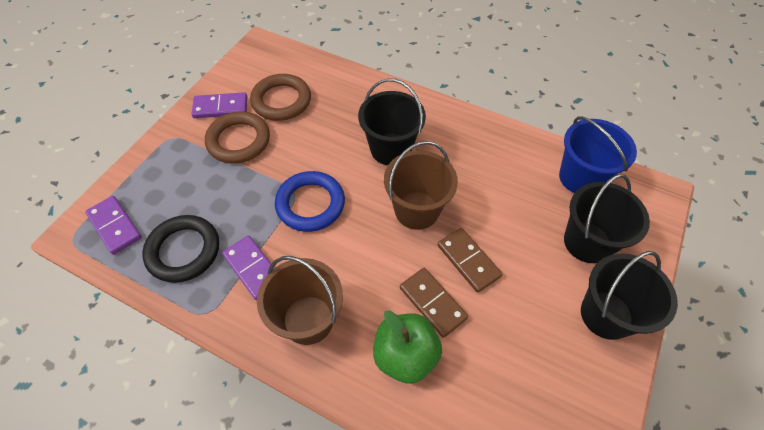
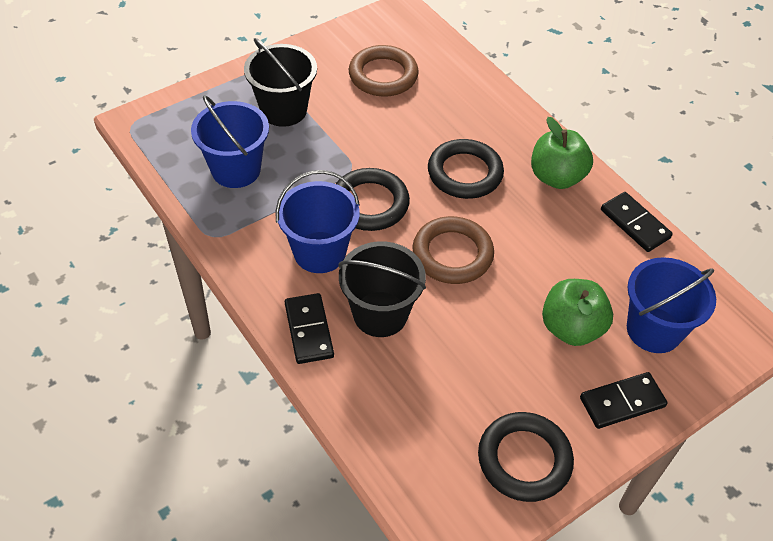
black bucket: 3 -> 2
black domino: 0 -> 3
black ring: 1 -> 3
blue bucket: 1 -> 3
blue ring: 1 -> 0
brown bucket: 2 -> 0
brown domino: 2 -> 0
green apple: 1 -> 2
purple domino: 3 -> 0

